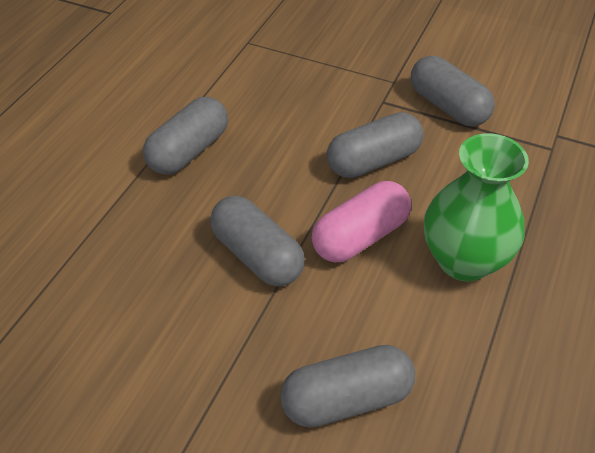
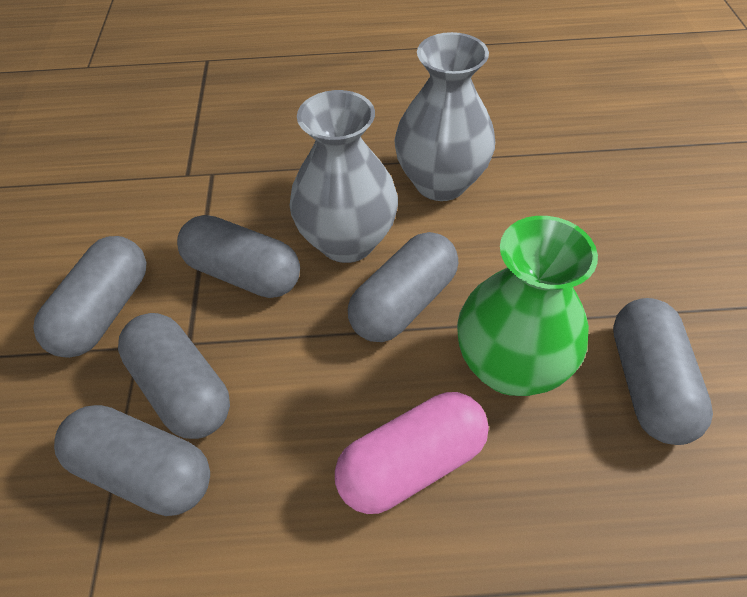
grey capsule: 5 -> 6
grey vase: 0 -> 2

